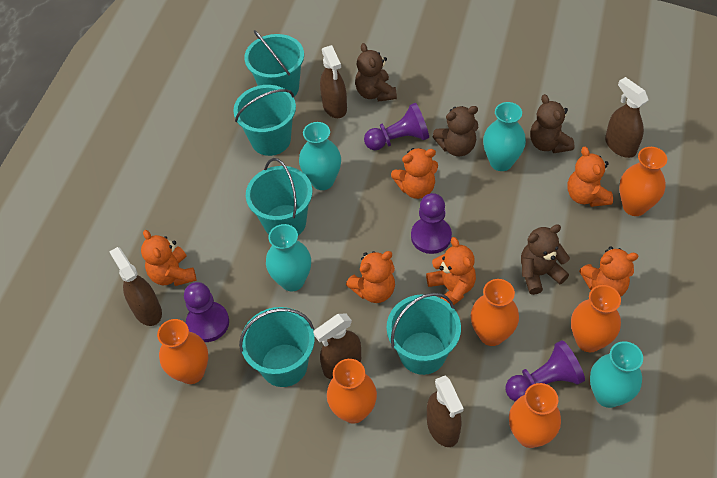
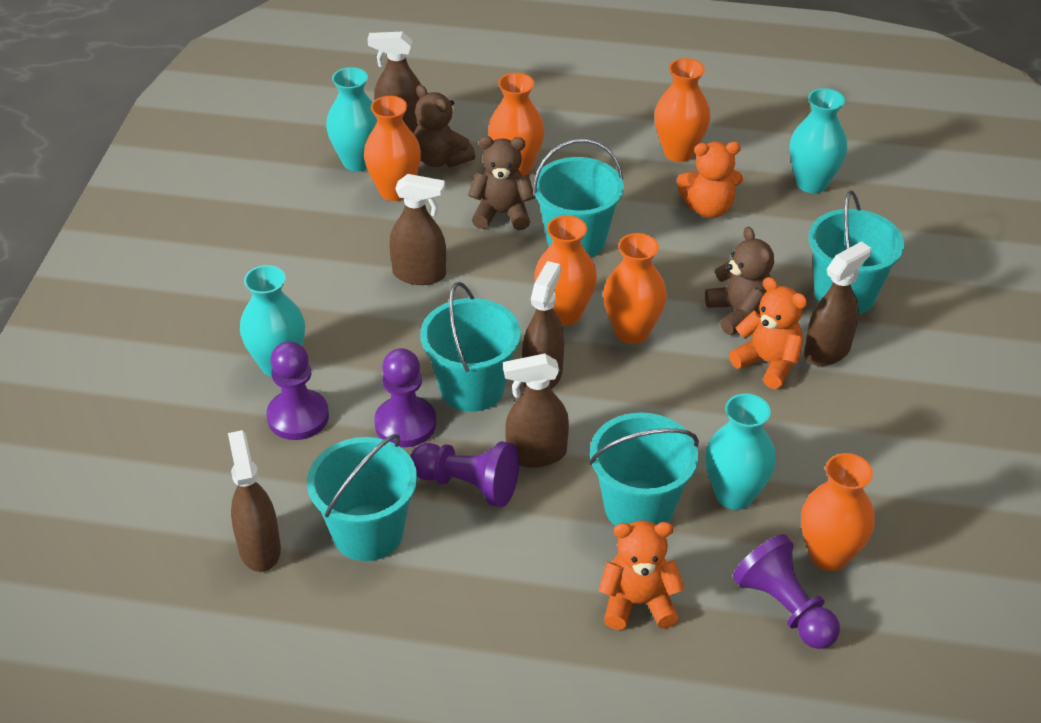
brown spray bottle: 5 -> 6
brown teddy bear: 4 -> 3
orange teddy bear: 6 -> 3

